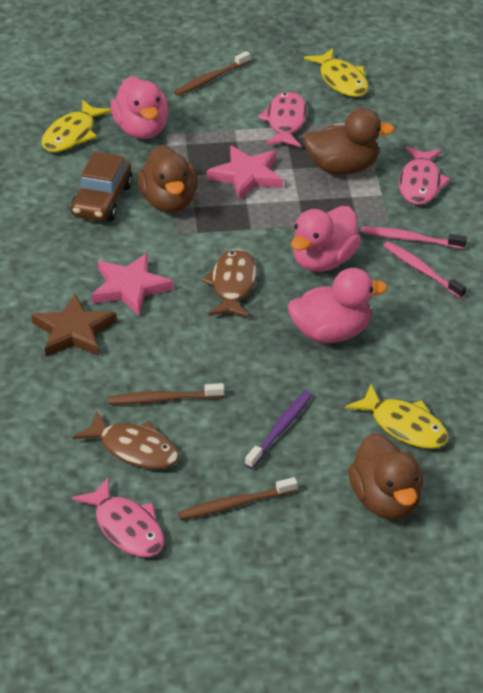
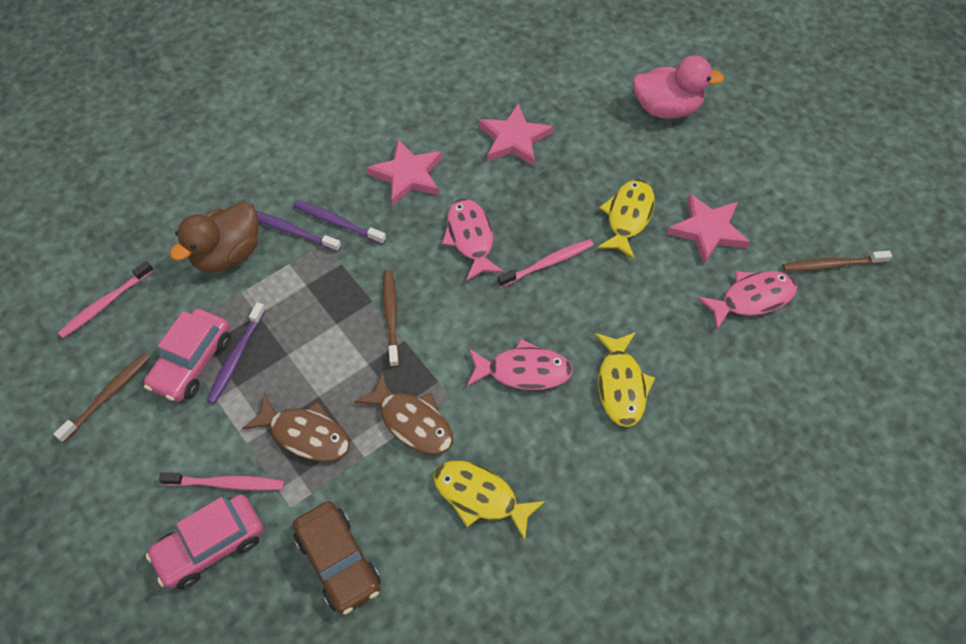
brown duck: 3 -> 1
brown star: 1 -> 0
pink car: 0 -> 2
pink duck: 3 -> 1
pink star: 2 -> 3
pink toothbrush: 2 -> 3
purple toothbrush: 1 -> 3

